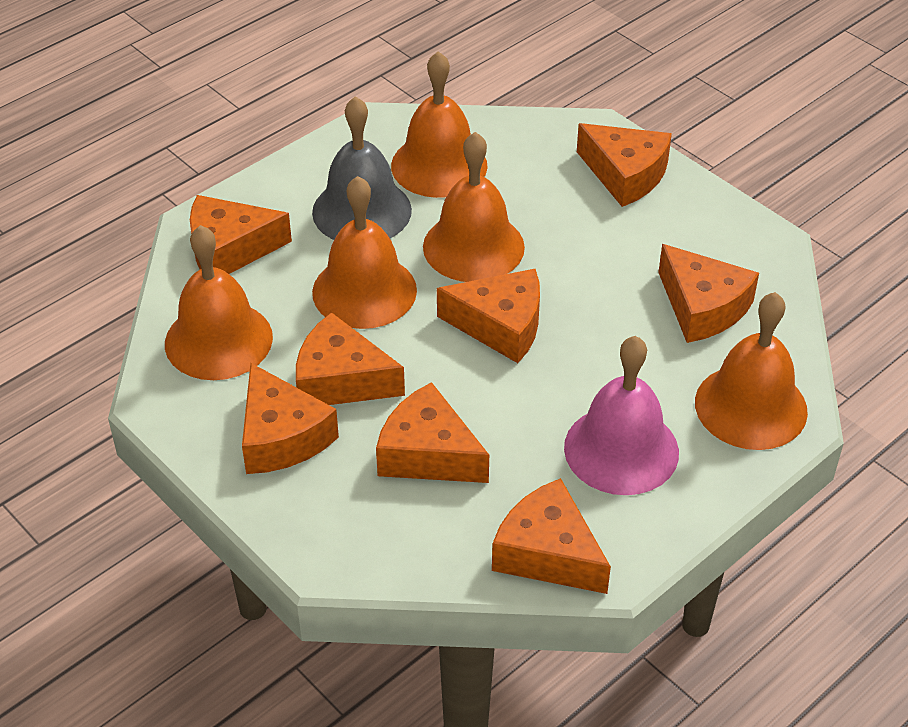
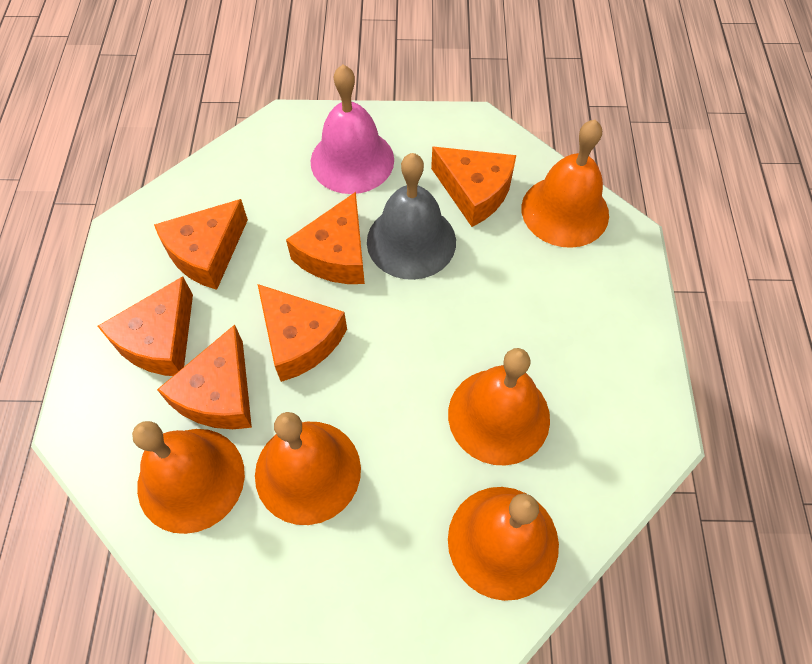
orange cheese: 8 -> 6

